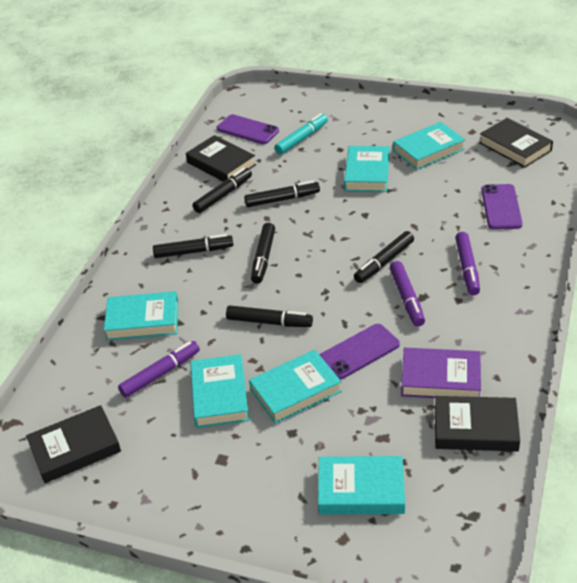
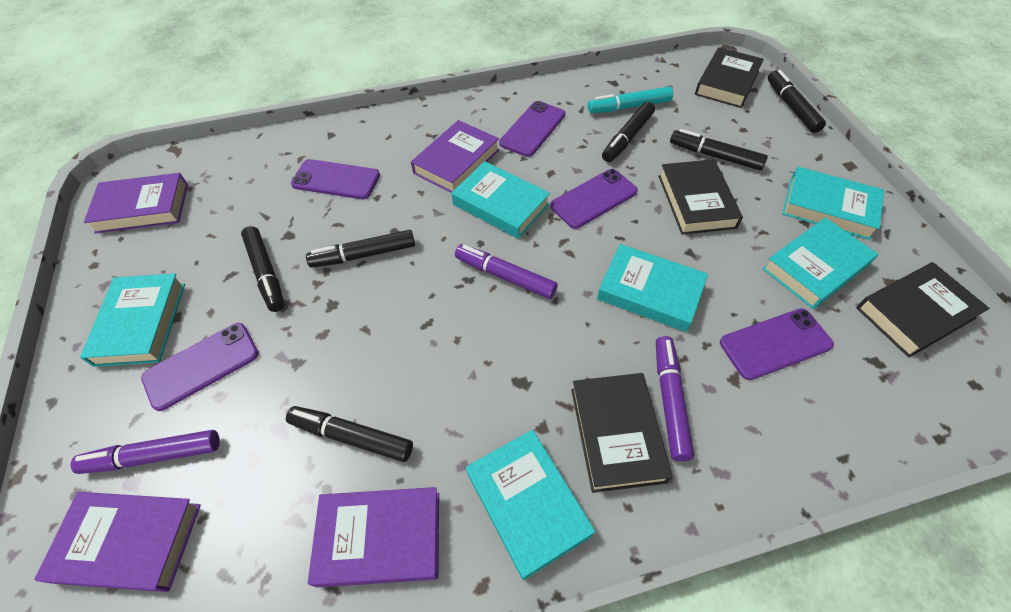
purple book: 1 -> 4
purple phone: 3 -> 5

